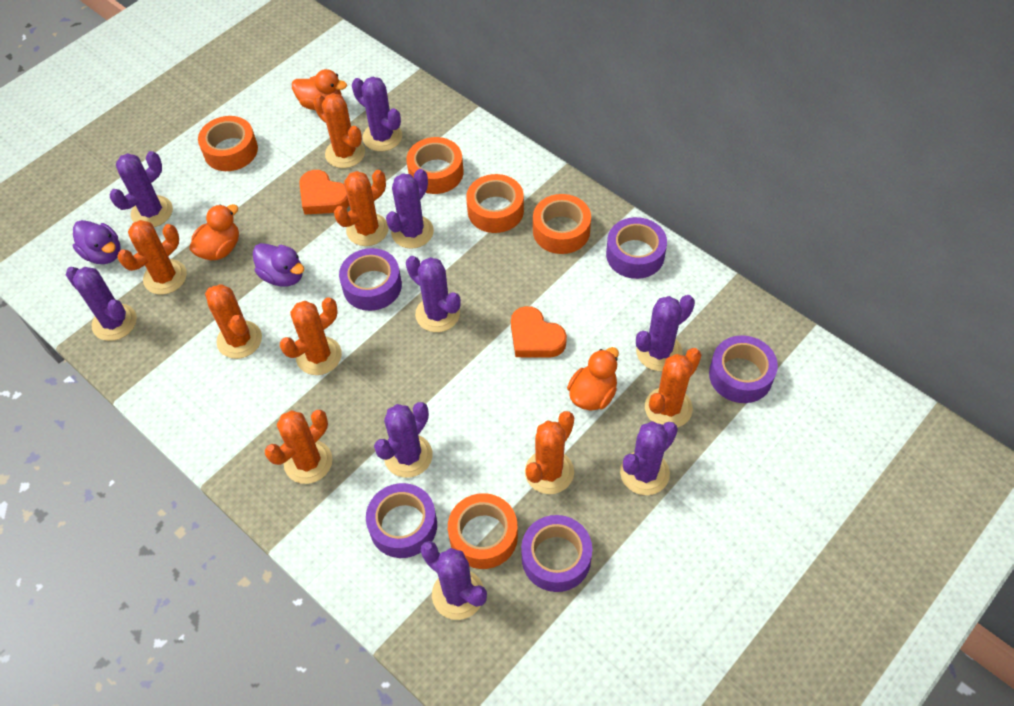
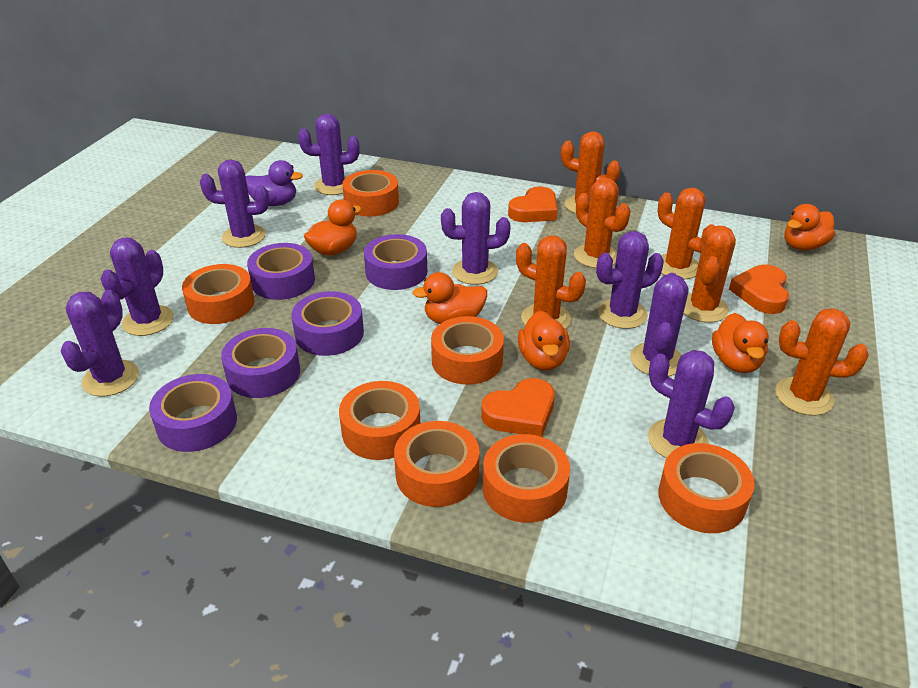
orange cactus: 8 -> 6
orange duck: 3 -> 5
orange heart: 2 -> 3
orange tape: 5 -> 7
purple cactus: 9 -> 8
purple duck: 2 -> 1

